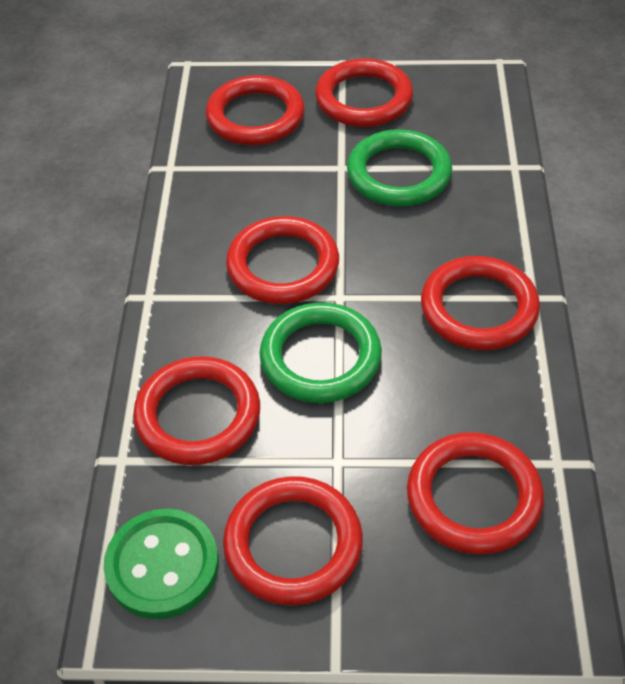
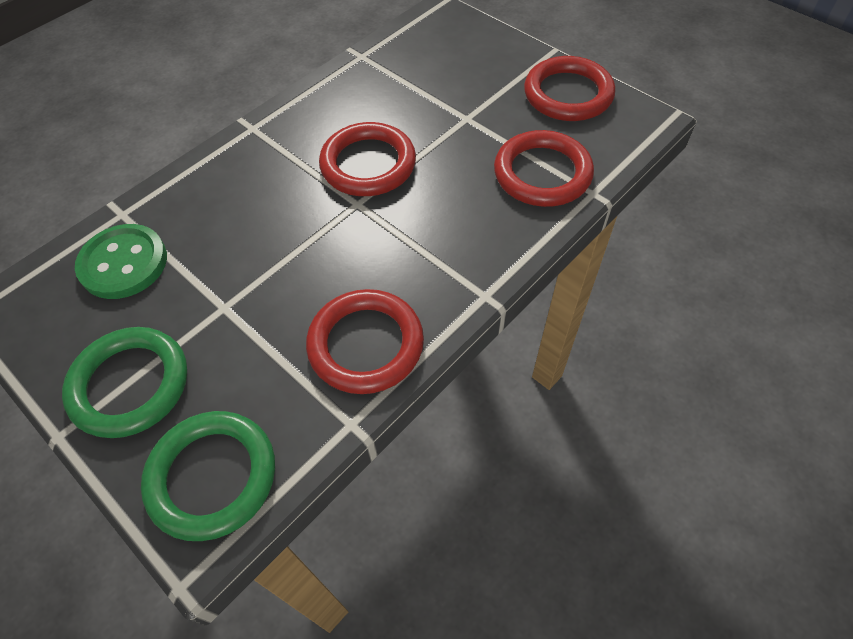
red ring: 7 -> 4

